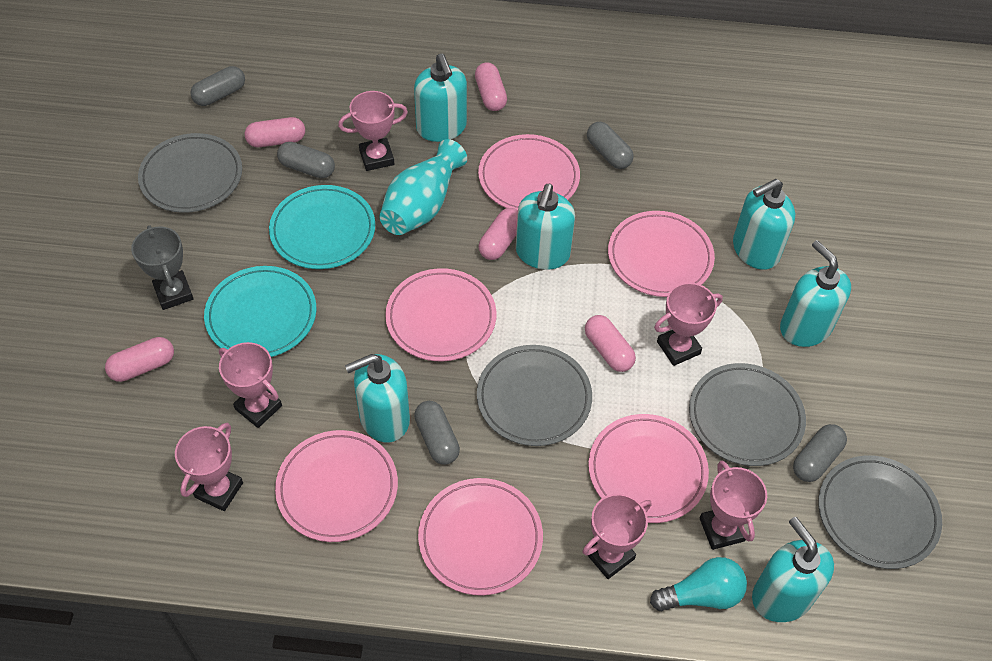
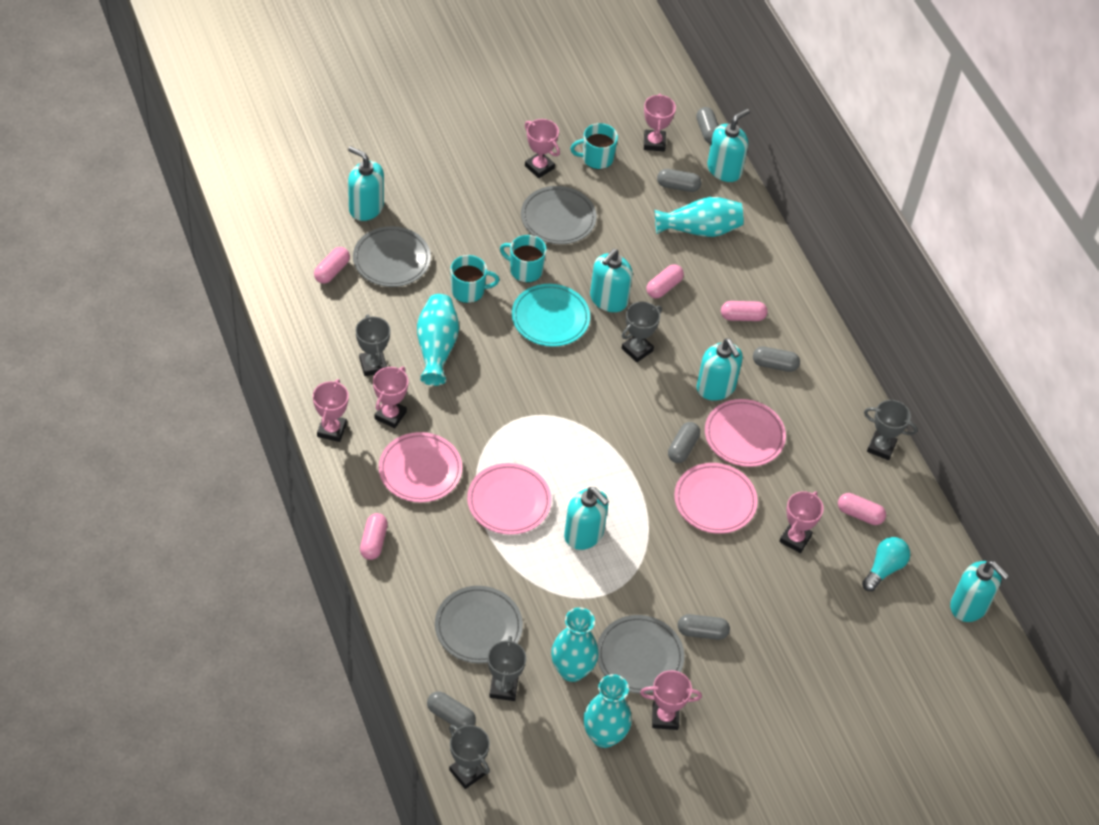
grey capsule: 5 -> 6
grey trophy: 1 -> 5
pink plate: 6 -> 4
turquoise mug: 0 -> 3
turquoise plate: 2 -> 1
turquoise vase: 1 -> 4

